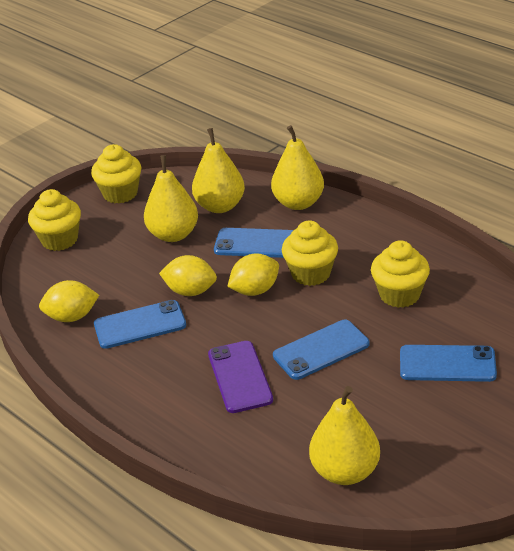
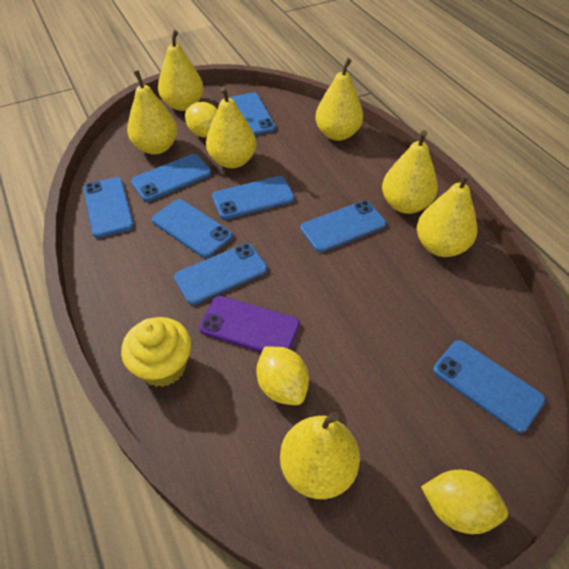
blue phone: 4 -> 8
yellow cupcake: 4 -> 1
yellow pear: 4 -> 7

